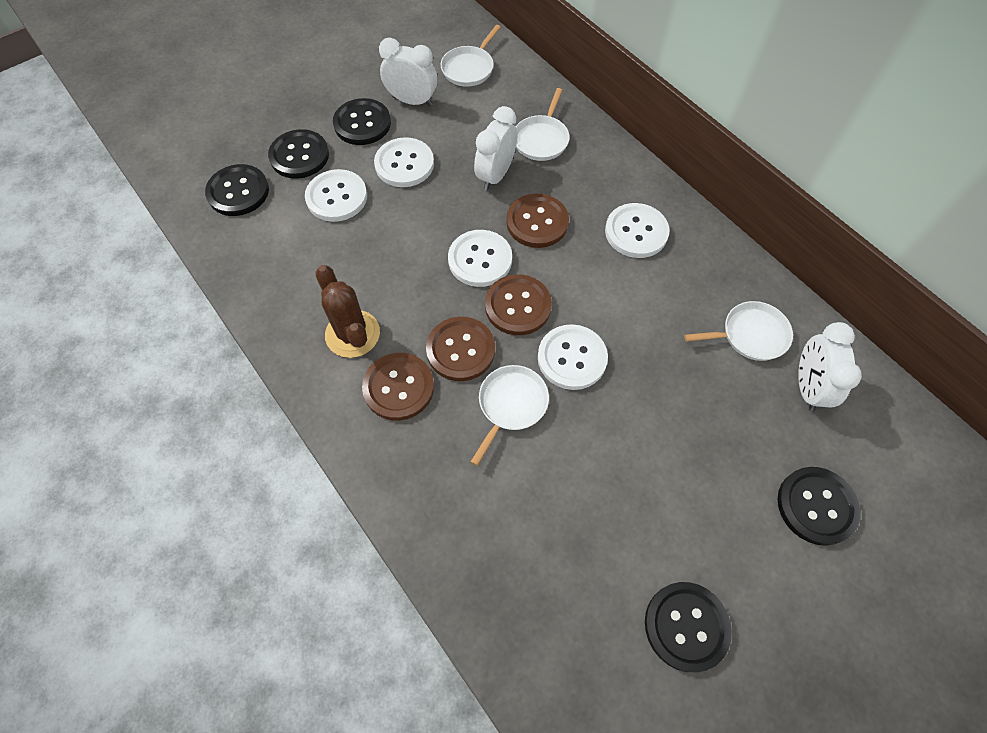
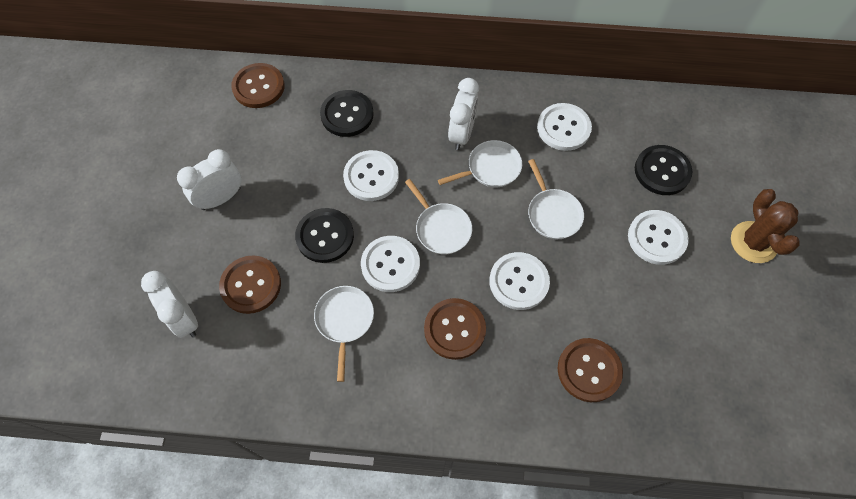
black button: 5 -> 3

